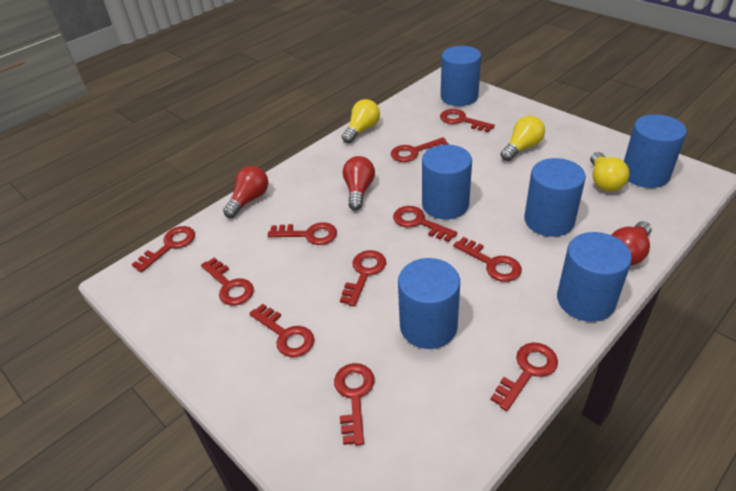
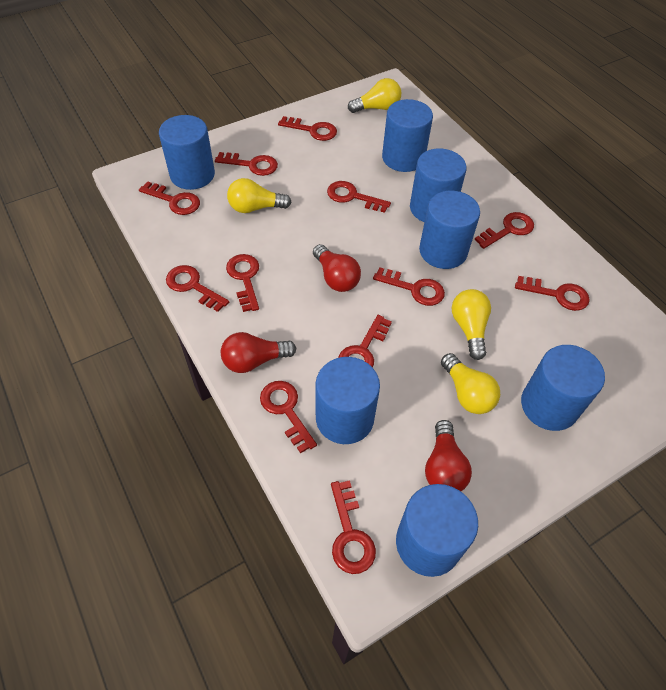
blue cylinder: 6 -> 7
red key: 11 -> 12
yellow light bulb: 3 -> 4

